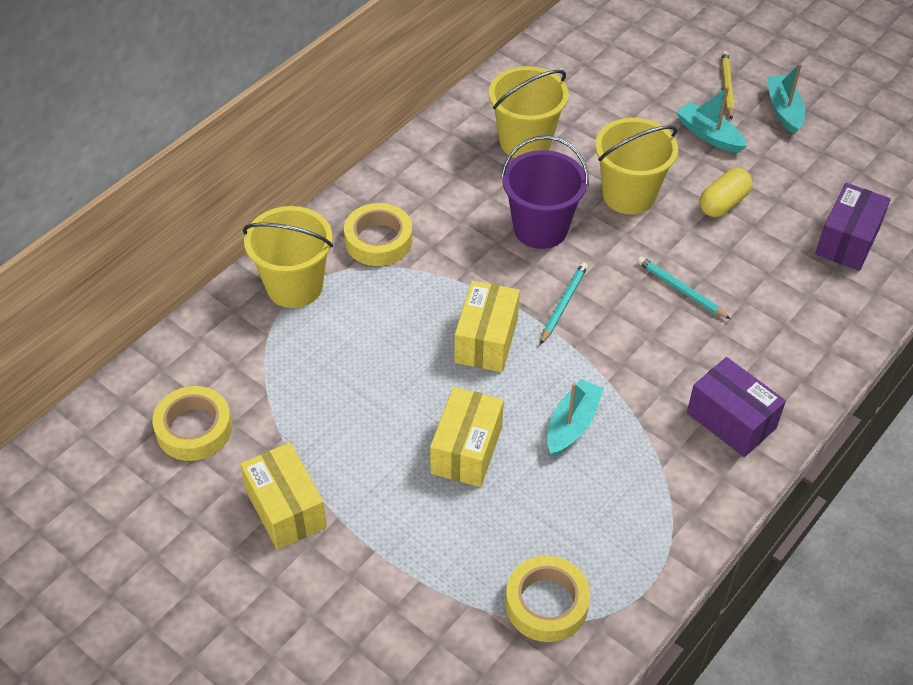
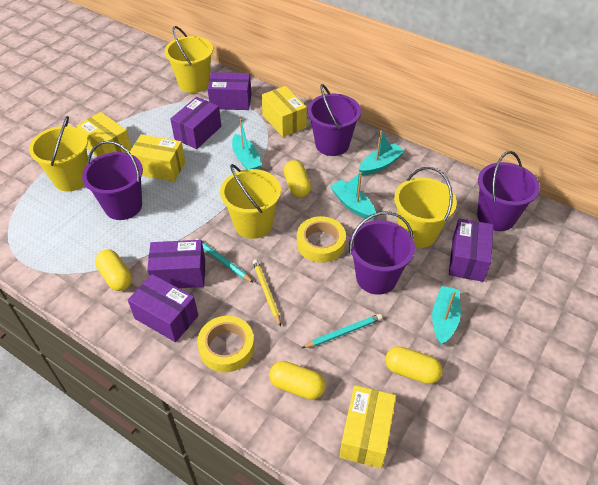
purple box: 2 -> 5
purple bucket: 1 -> 4
turquoise boat: 3 -> 4
yellow box: 3 -> 4
yellow bucket: 3 -> 4
yellow capsule: 1 -> 4
yellow tape: 3 -> 2

